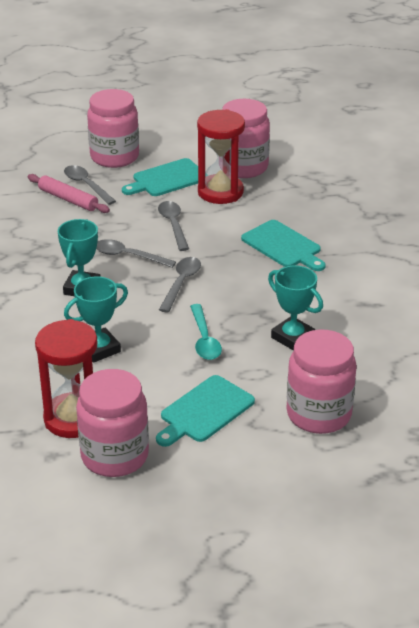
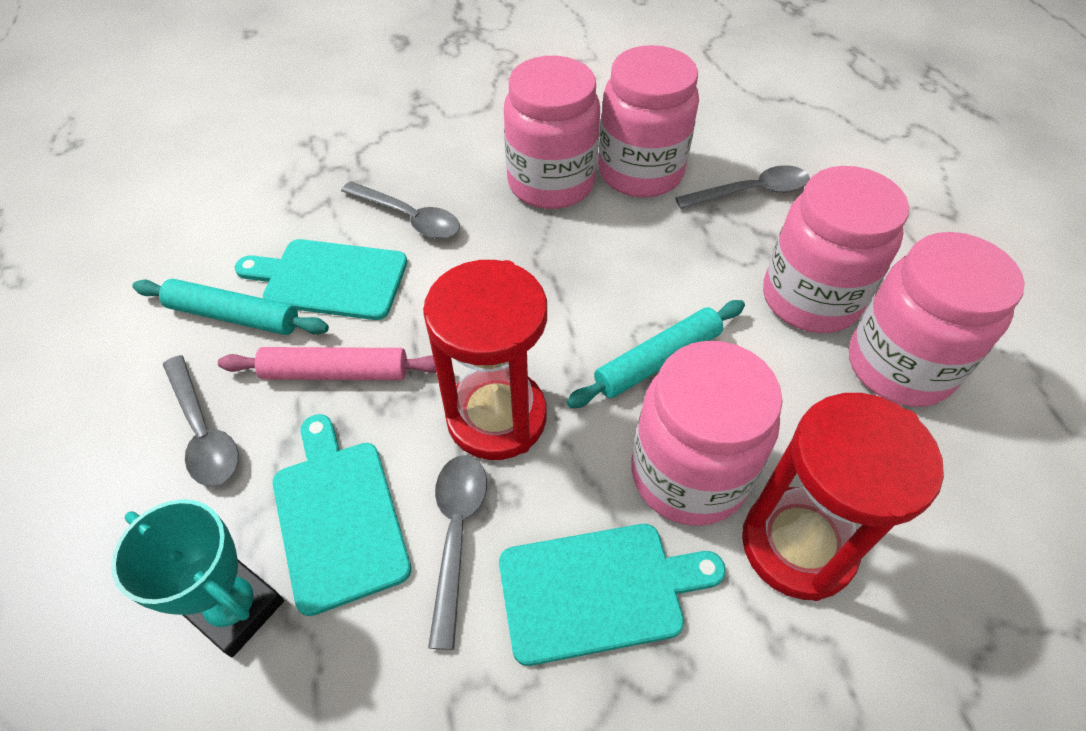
pink jar: 4 -> 5
turquoise rolling pin: 0 -> 2
turquoise spoon: 1 -> 0
turquoise trophy: 3 -> 1

